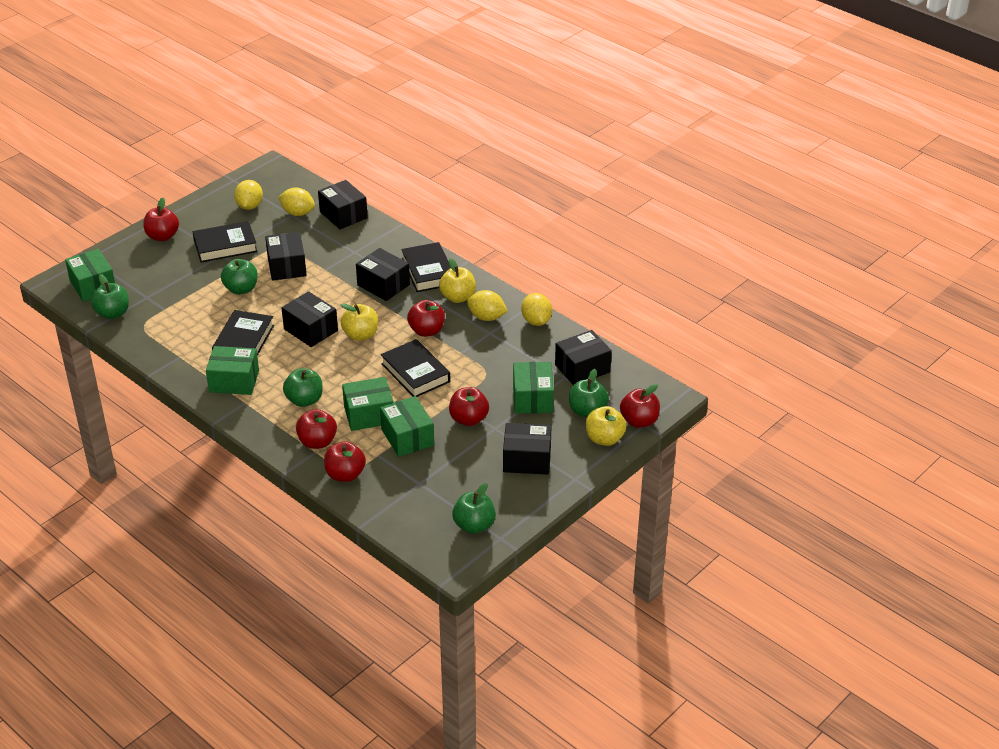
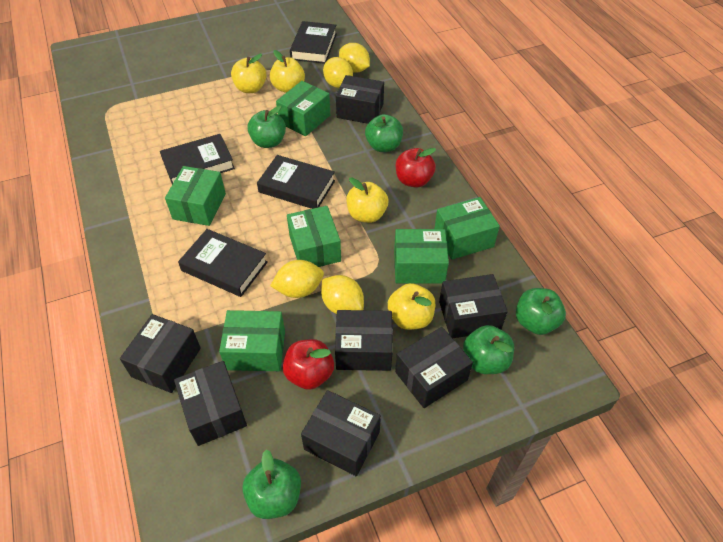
black box: 6 -> 7
green box: 5 -> 6
red apple: 6 -> 2
yellow apple: 3 -> 4

